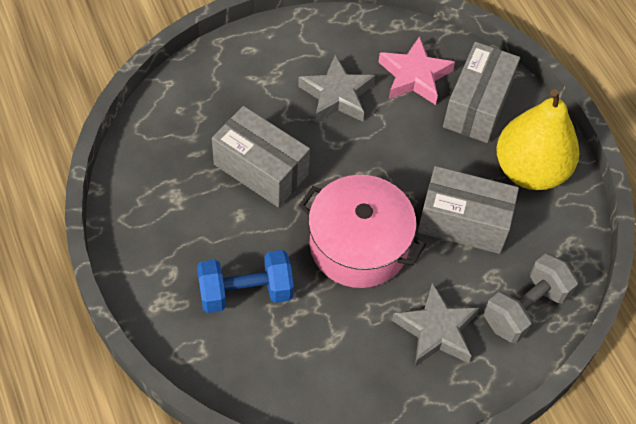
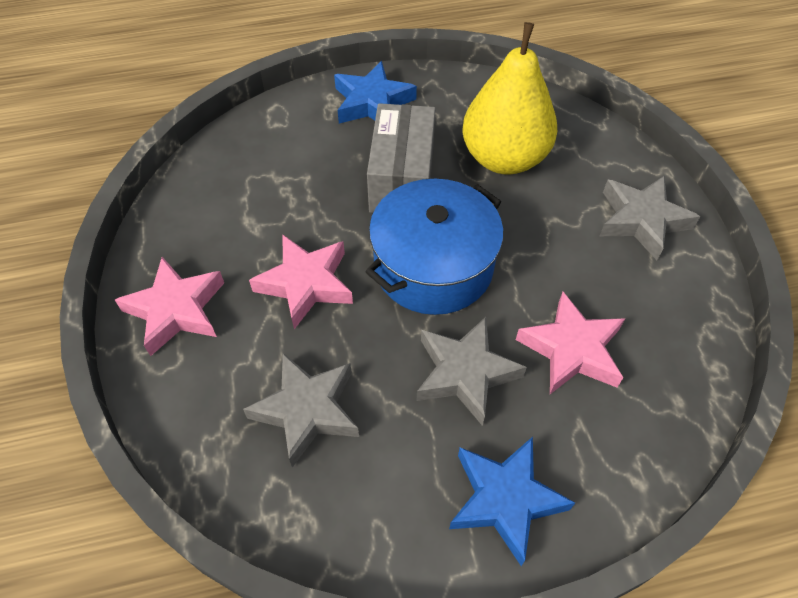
blue dumbbell: 1 -> 0
blue pot: 0 -> 1
blue star: 0 -> 2
grey box: 3 -> 1
grey dumbbell: 1 -> 0
grey star: 2 -> 3
pink pot: 1 -> 0
pink star: 1 -> 3

